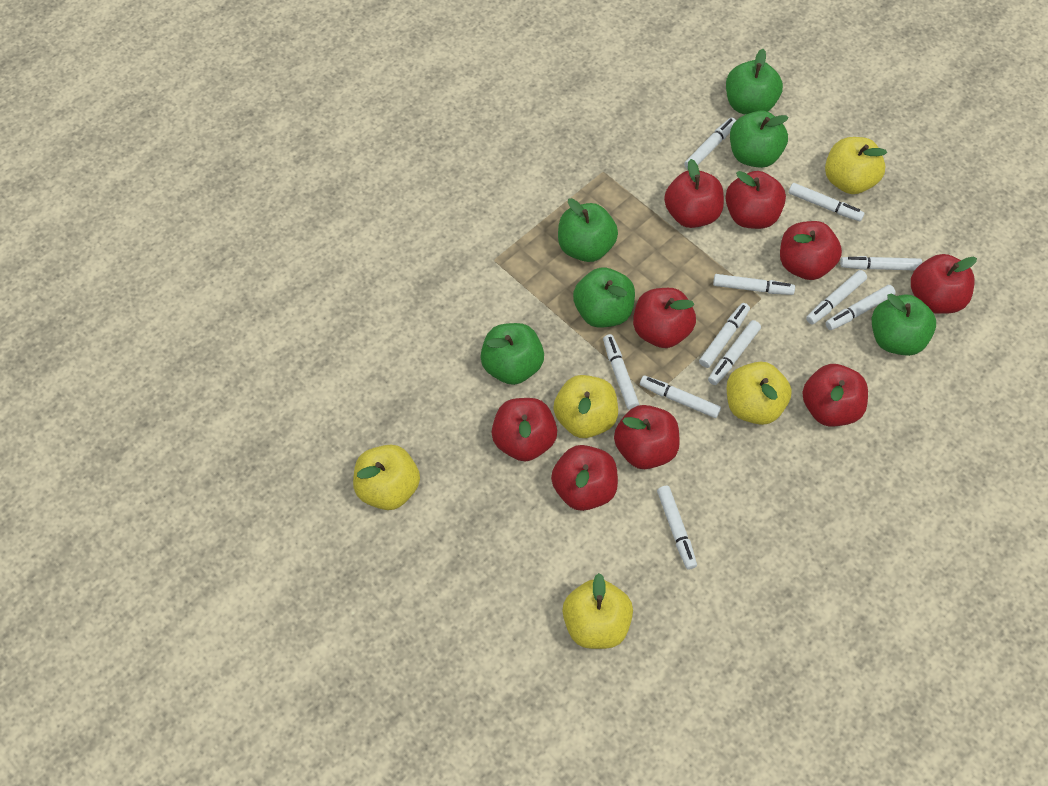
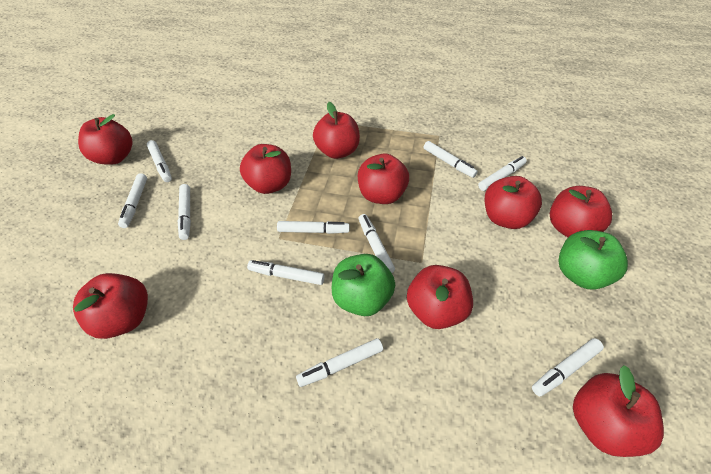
green apple: 6 -> 2
white marker: 11 -> 10
yellow apple: 5 -> 0

